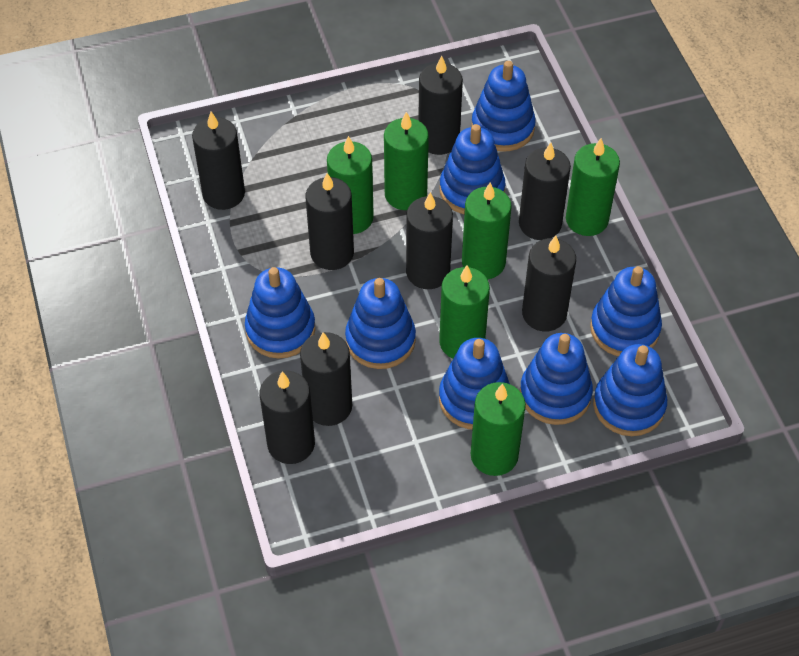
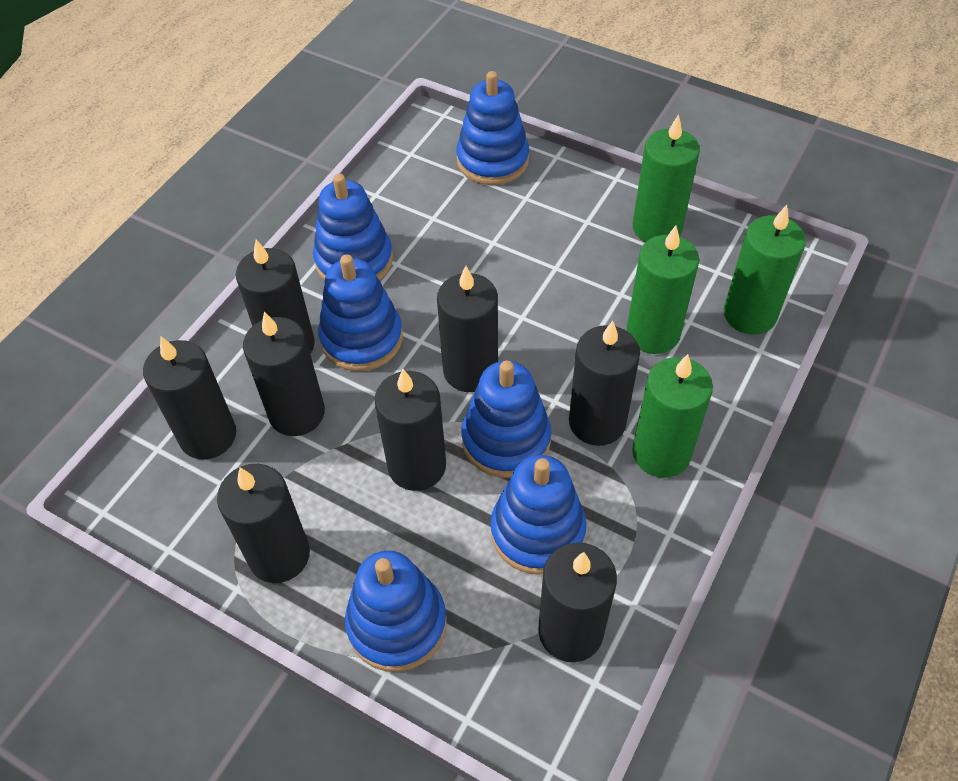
blue stacking toy: 8 -> 6
green candle: 6 -> 4

